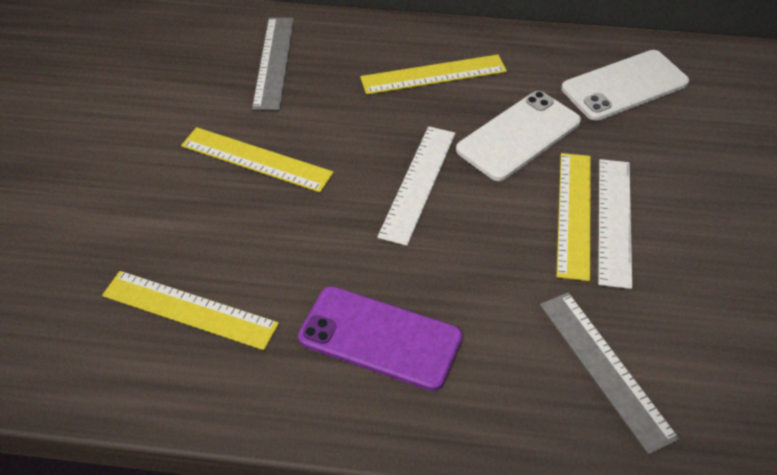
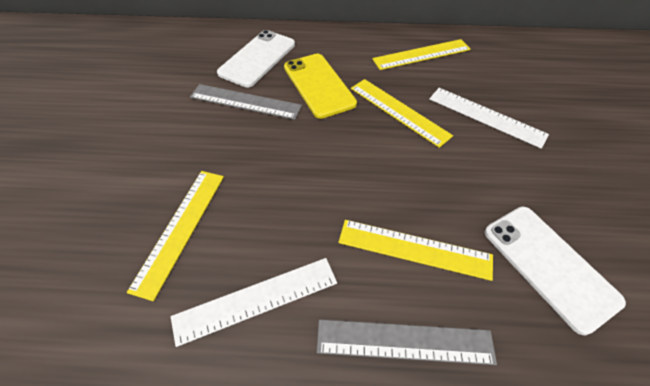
purple phone: 1 -> 0
yellow phone: 0 -> 1

